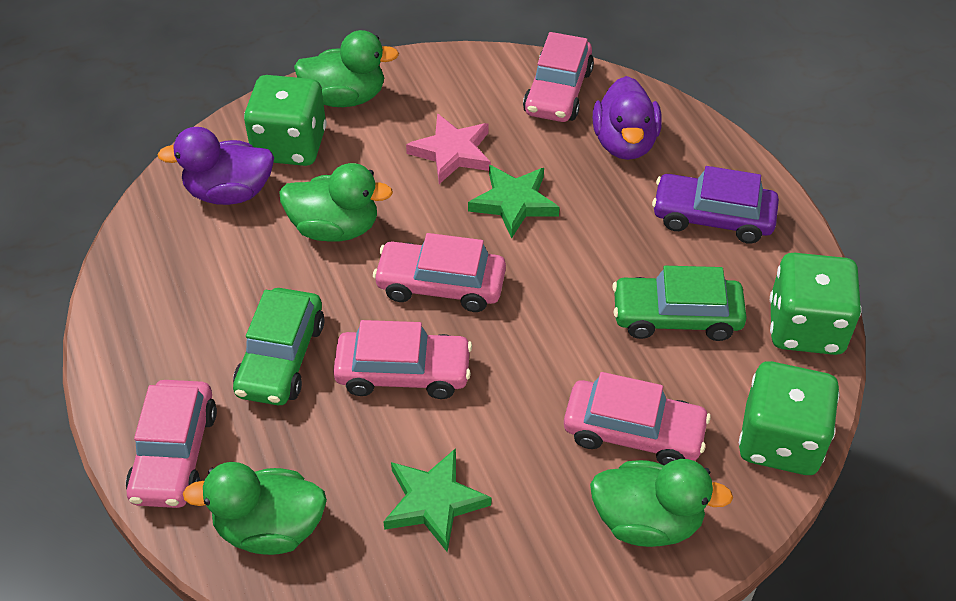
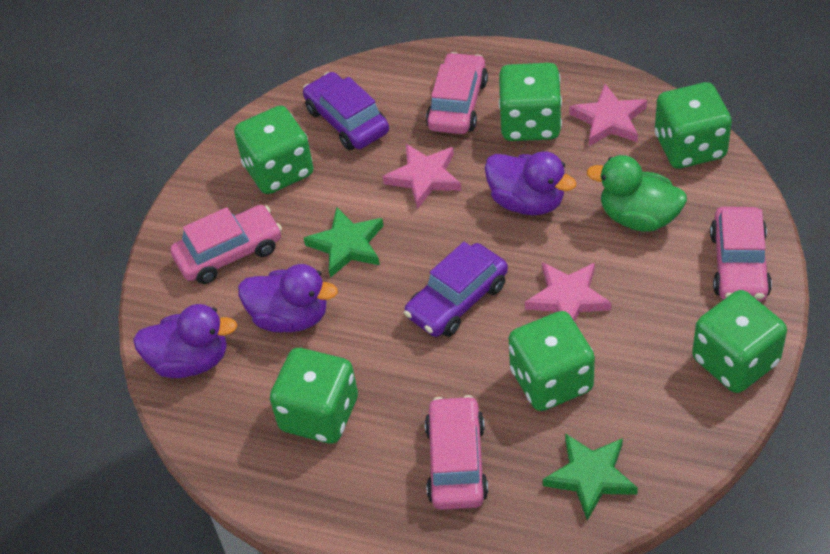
green car: 2 -> 0
green dice: 3 -> 6
green duck: 4 -> 1
pink car: 5 -> 4
pink star: 1 -> 3
purple car: 1 -> 2
purple duck: 2 -> 3

